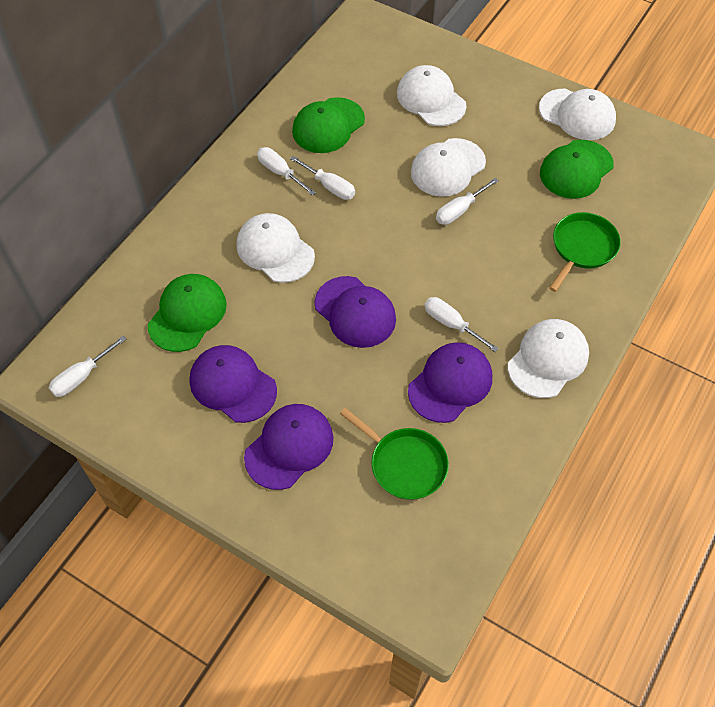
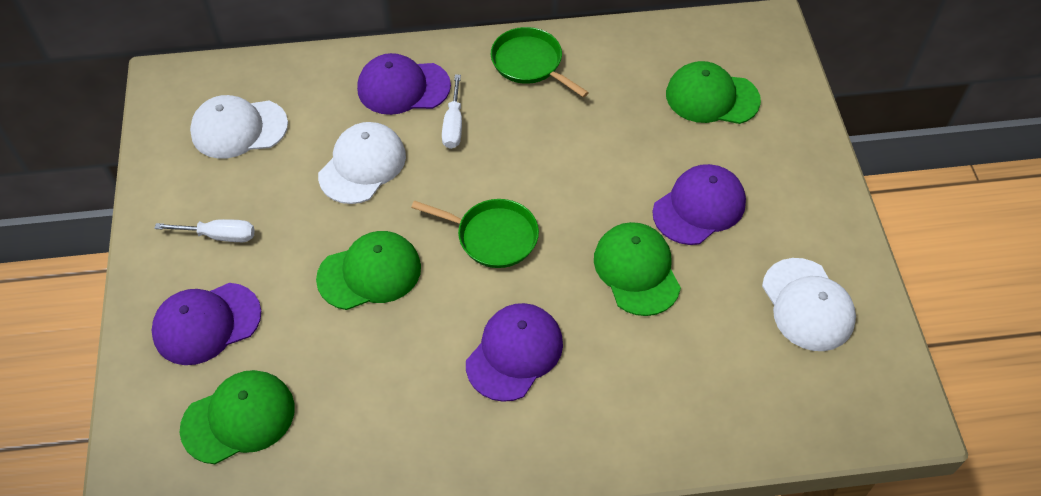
green cap: 3 -> 4
white cap: 5 -> 3
white screwdriver: 5 -> 2

